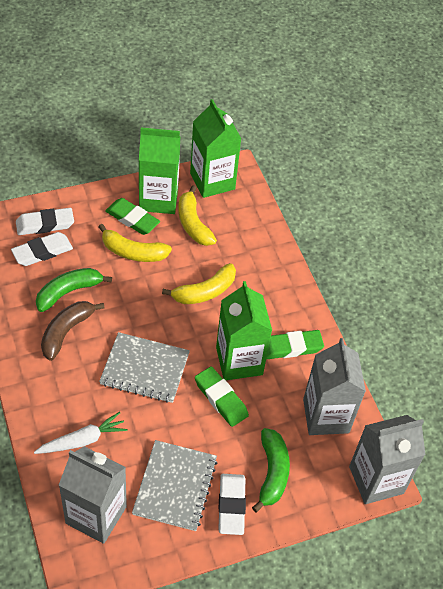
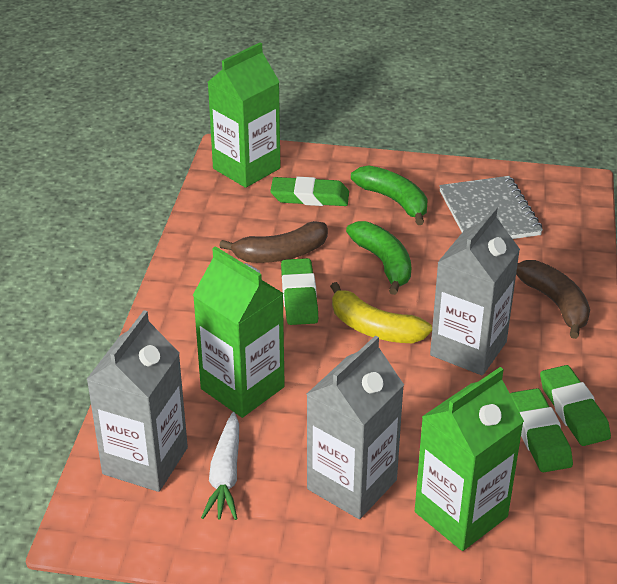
brown banana: 1 -> 2
green eraser: 3 -> 4
grey notebook: 2 -> 1
white eraser: 3 -> 0
yellow banana: 3 -> 1

